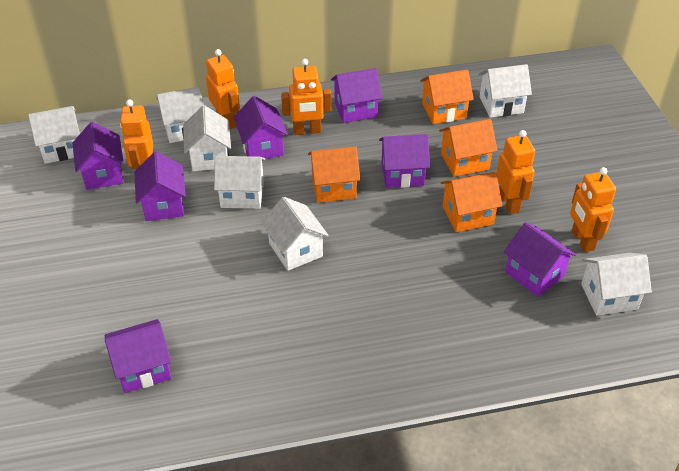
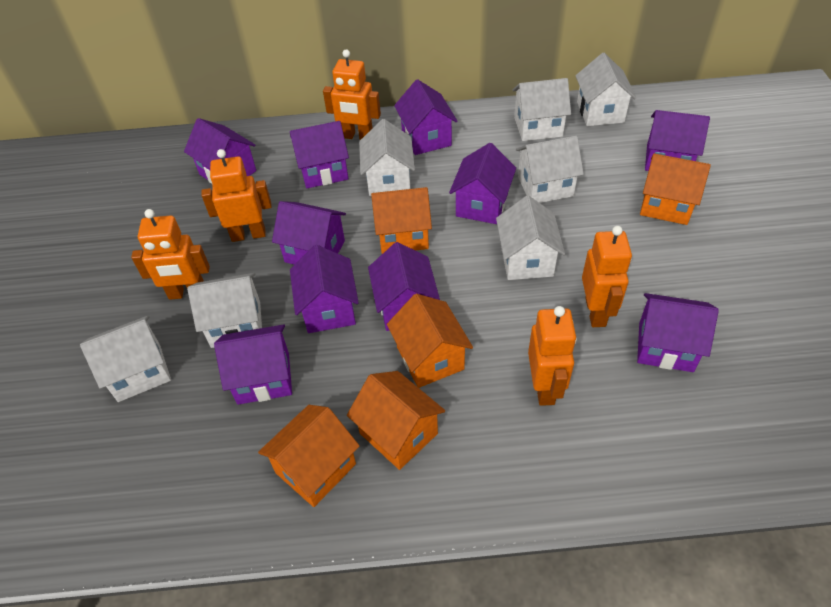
orange house: 4 -> 5
purple house: 7 -> 10

